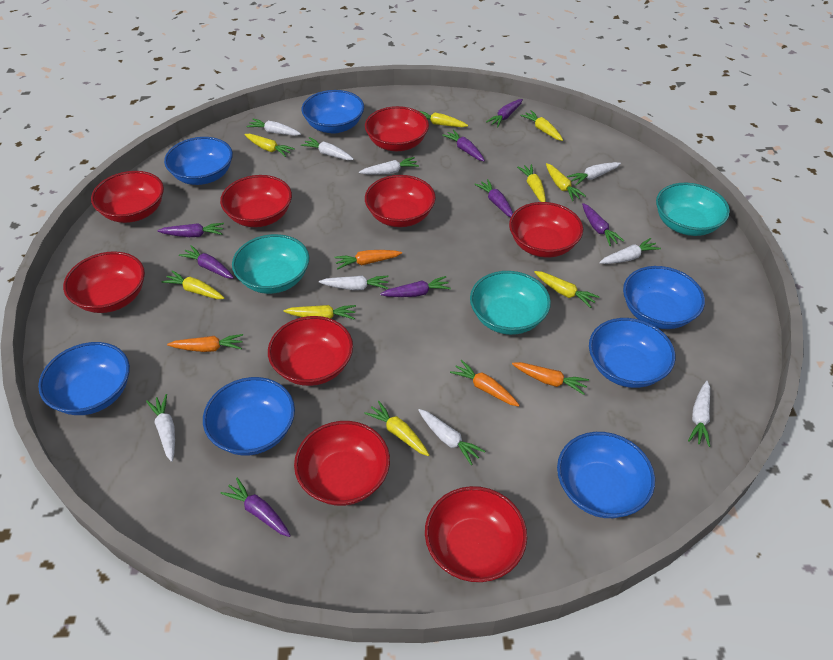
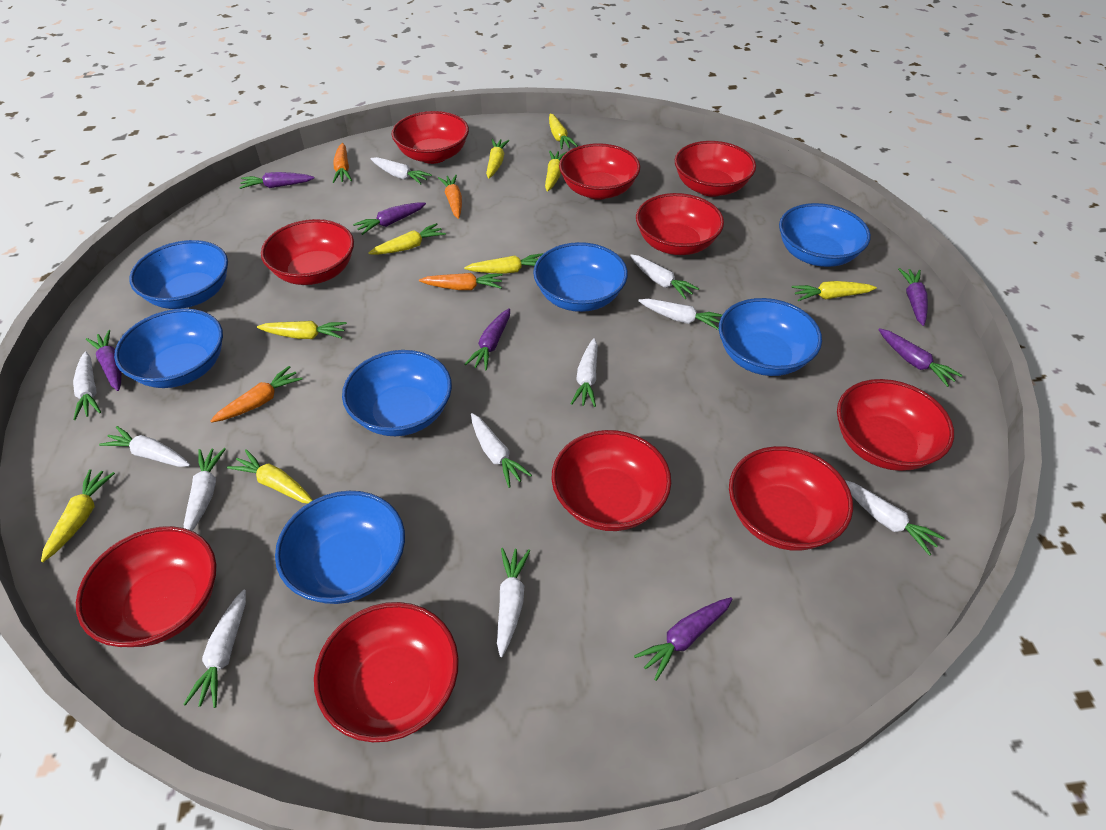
purple carrot: 8 -> 7
red bowl: 9 -> 10
turquoise bowl: 3 -> 0
white carrot: 9 -> 11

